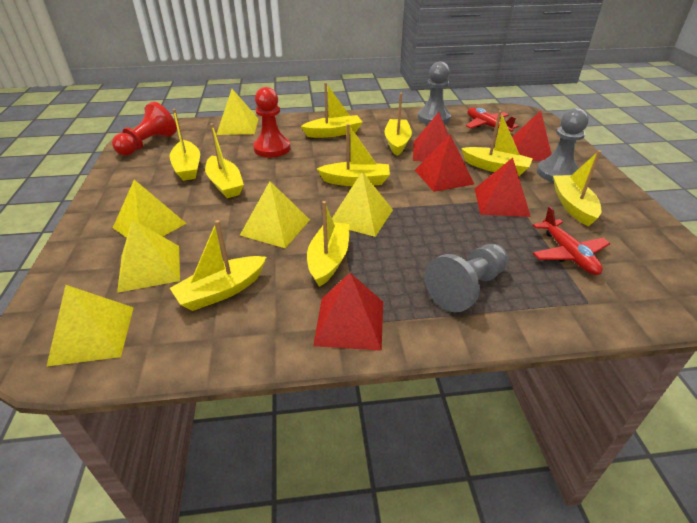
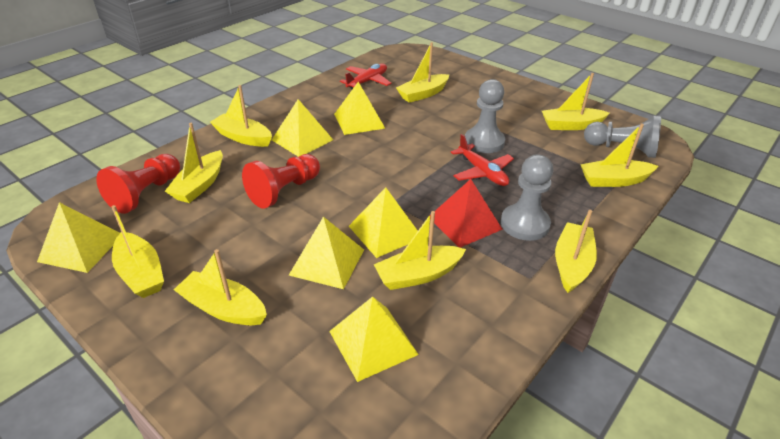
red pyramid: 5 -> 1

